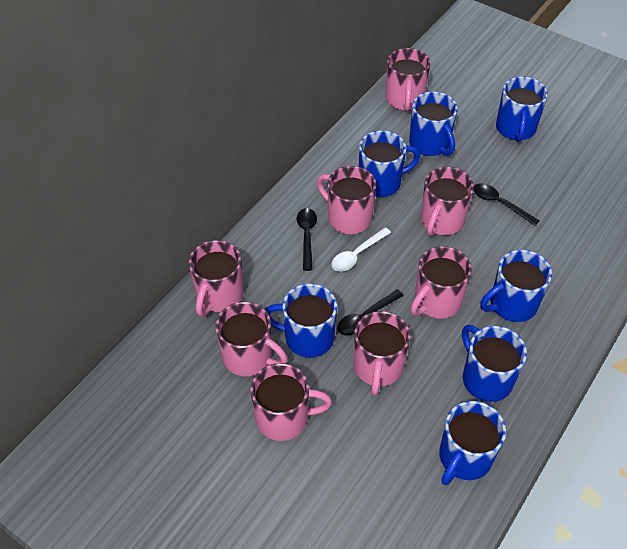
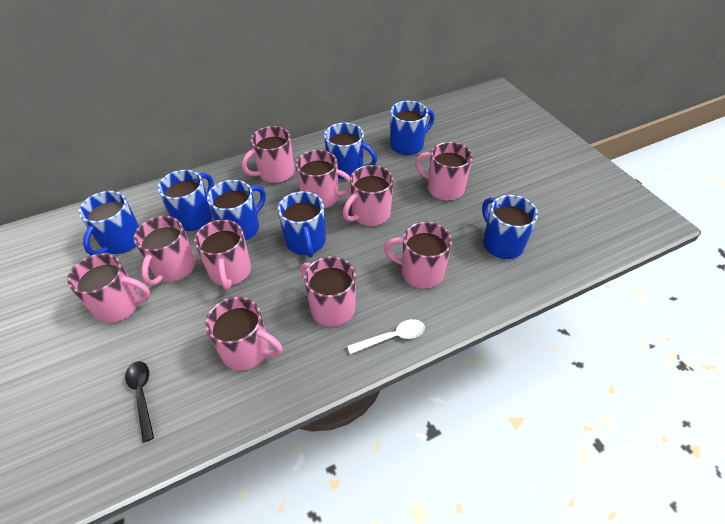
black spoon: 3 -> 1
pink mug: 8 -> 10

